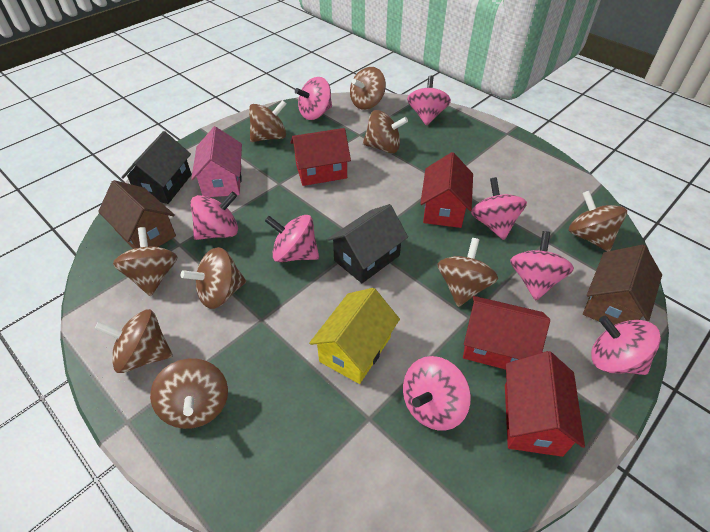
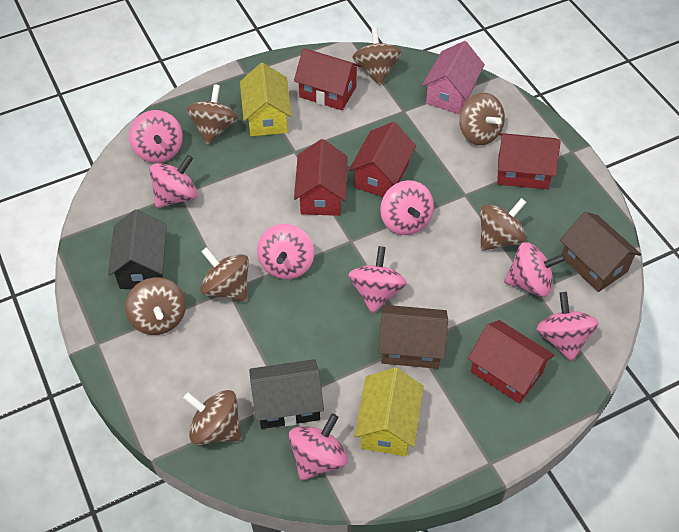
brown spinning top: 9 -> 7
red house: 4 -> 5
yellow house: 1 -> 2

